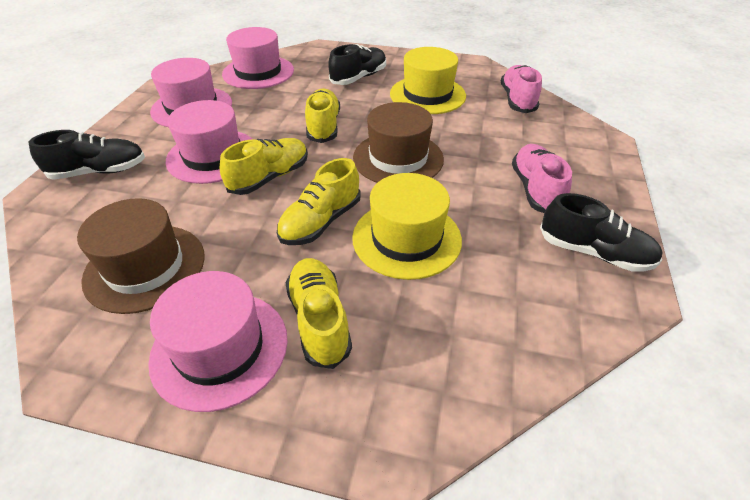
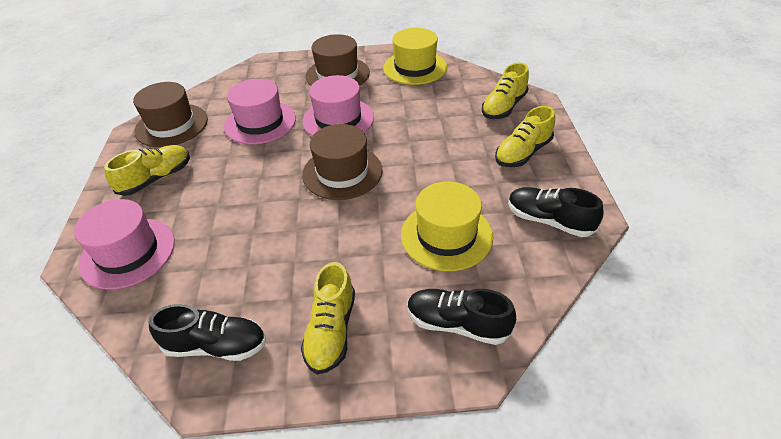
brown hat: 2 -> 3
pink hat: 4 -> 3
pink shoe: 2 -> 0

